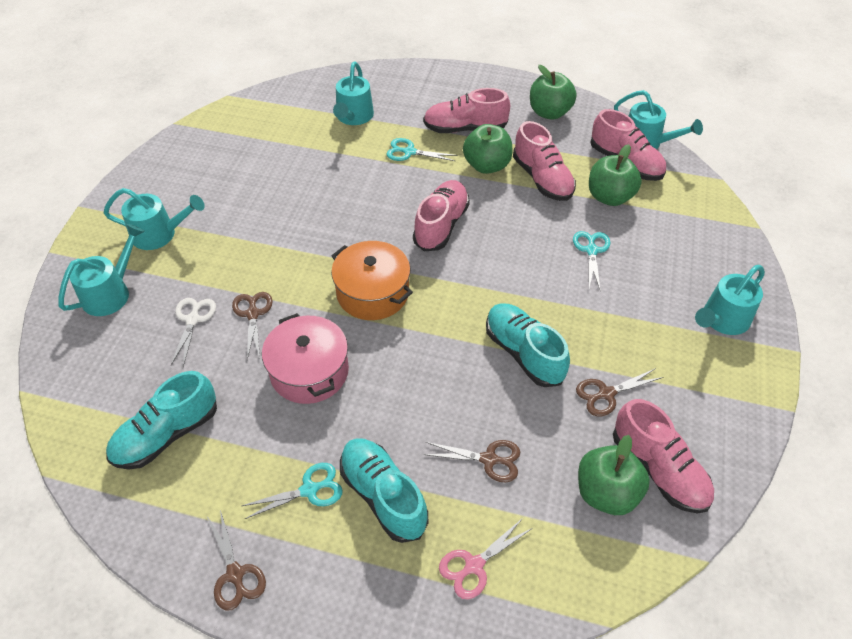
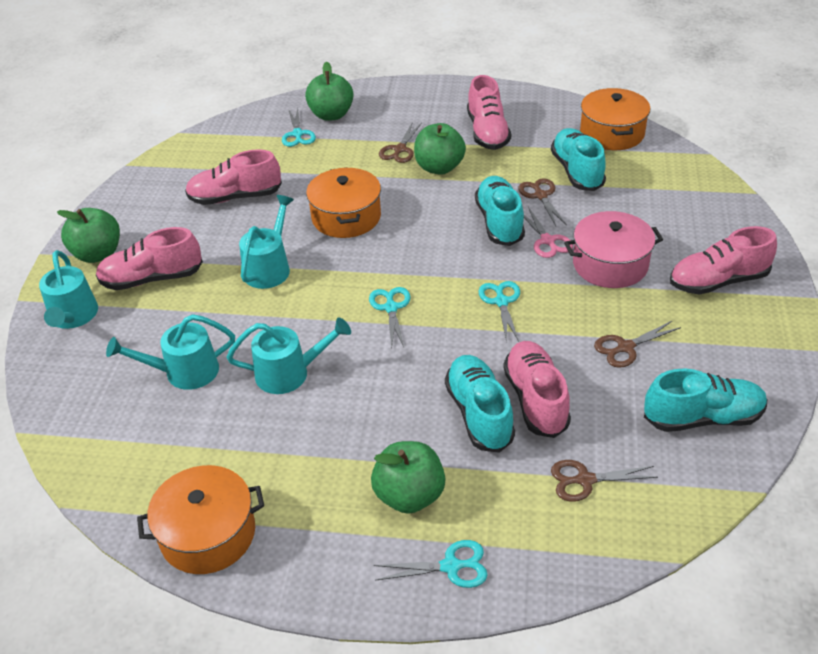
orange pot: 1 -> 3
turquoise scissors: 3 -> 4
turquoise shoe: 3 -> 4
turquoise watering can: 5 -> 4
white scissors: 1 -> 0

